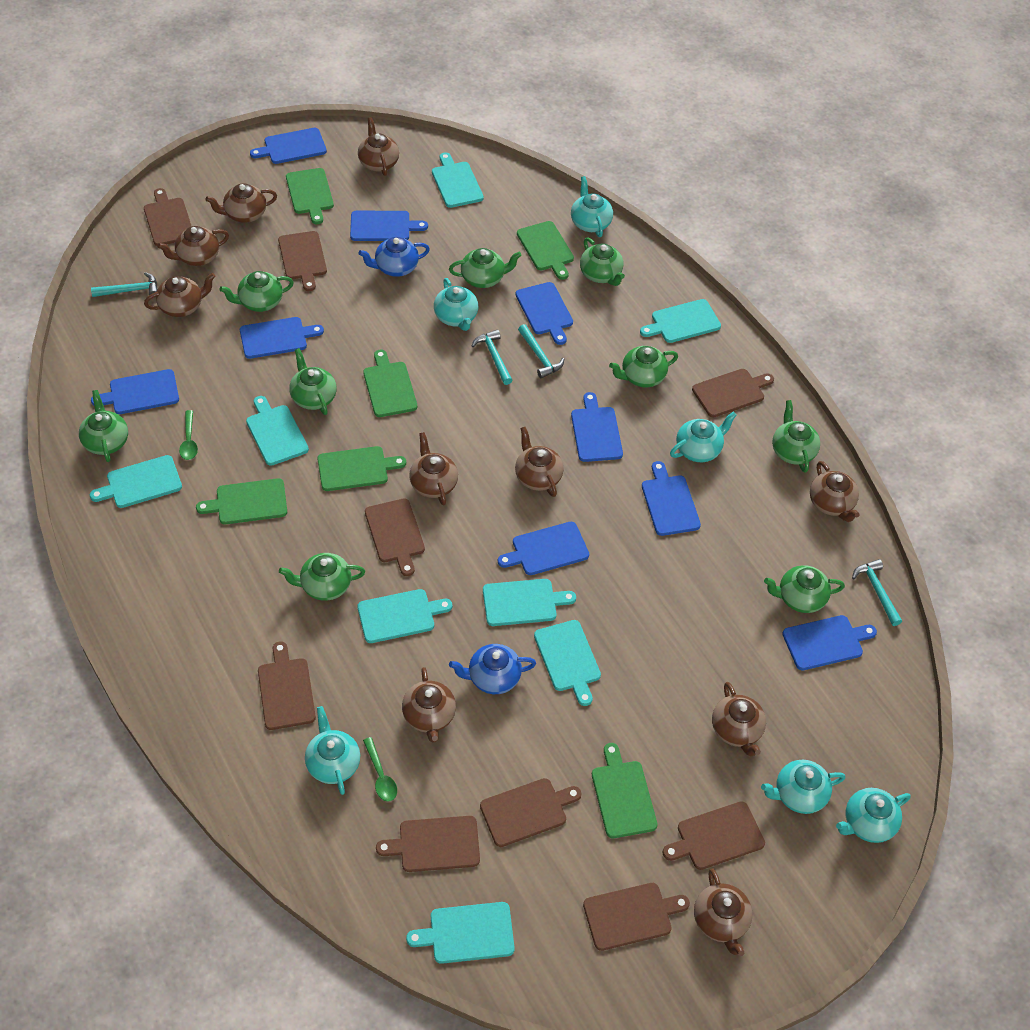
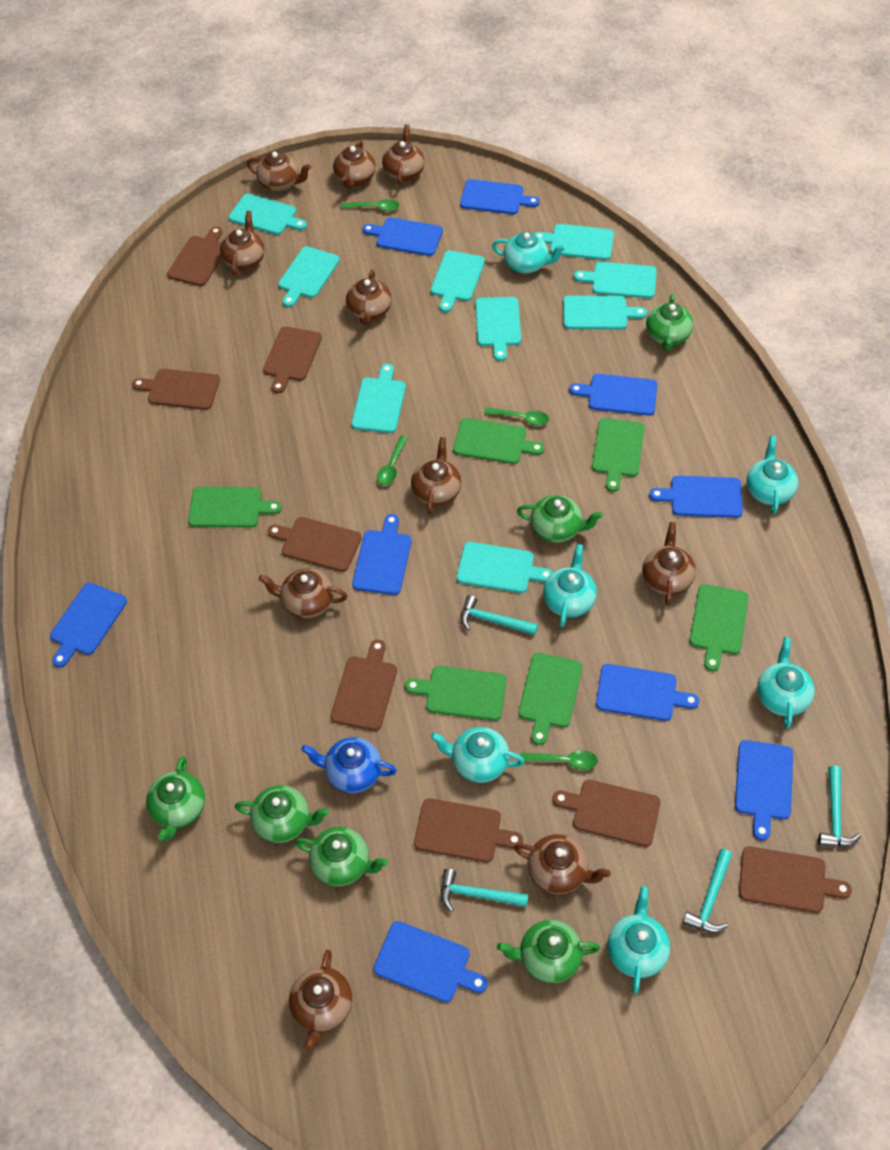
blue teapot: 2 -> 1
brown cutting board: 9 -> 8
green spoon: 2 -> 4
green teapot: 9 -> 6
turquoise cutting board: 8 -> 9

